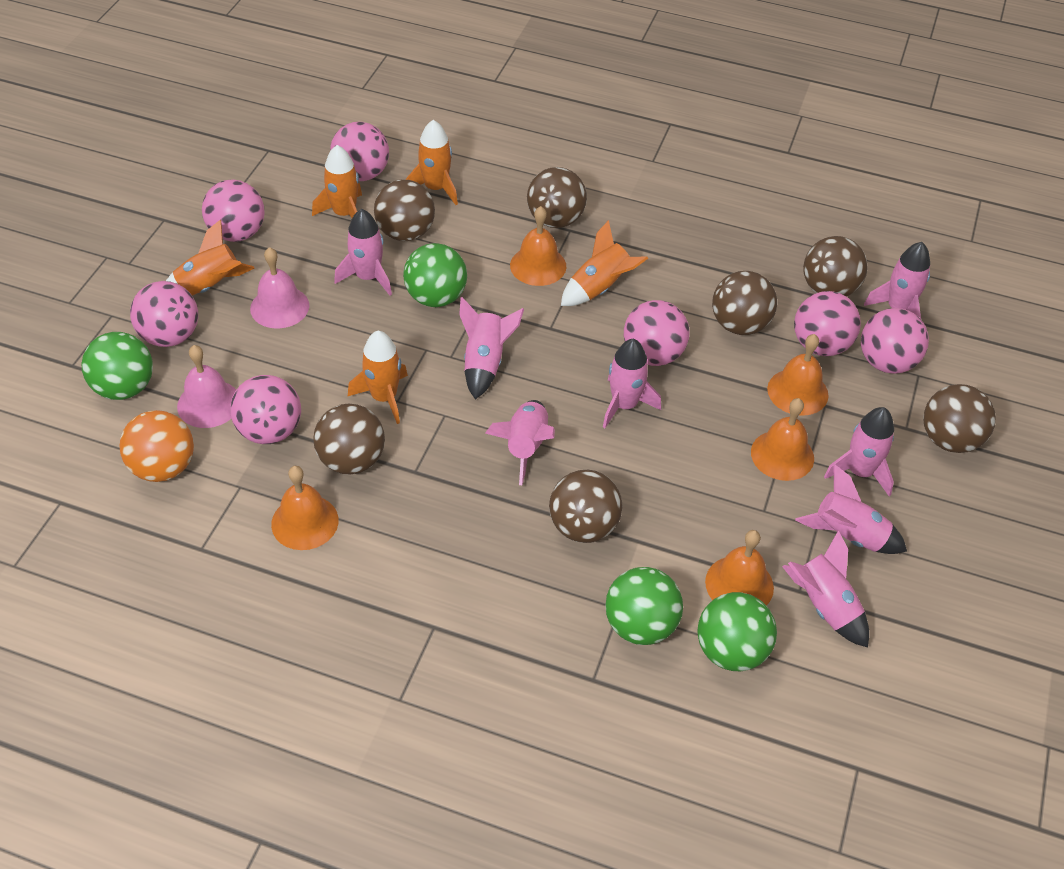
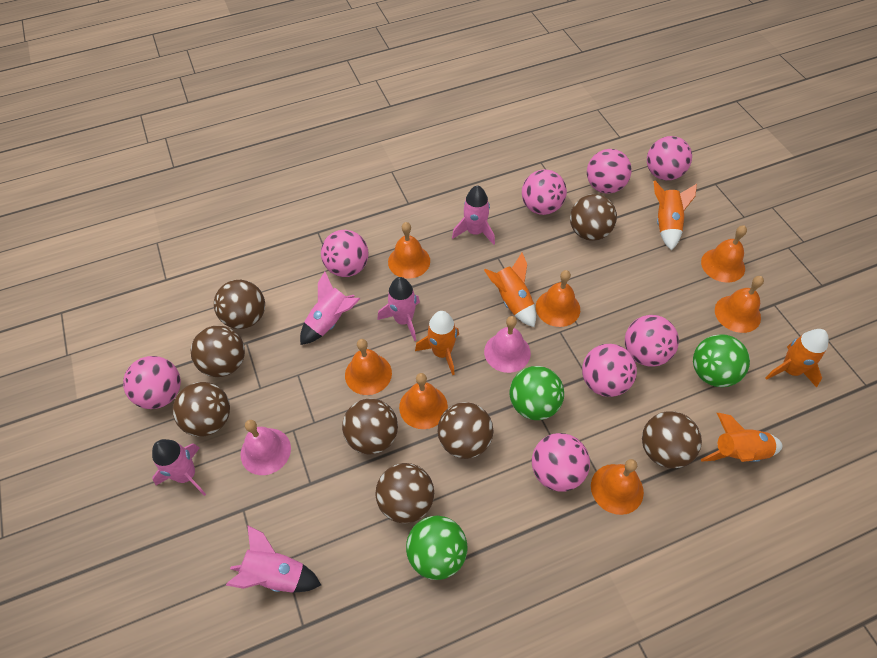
brown ball: 7 -> 8
green ball: 4 -> 3
orange ball: 1 -> 0
orange bell: 5 -> 7
pink ball: 7 -> 8
pink rocket: 8 -> 5

